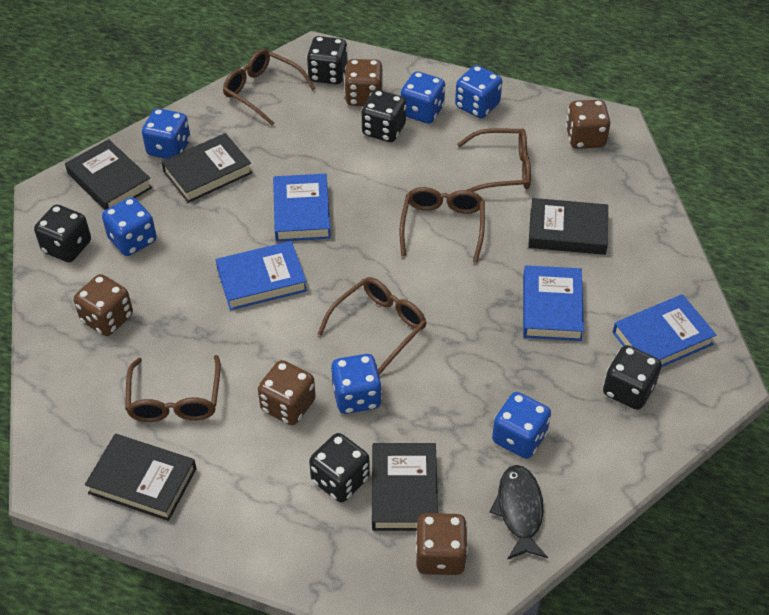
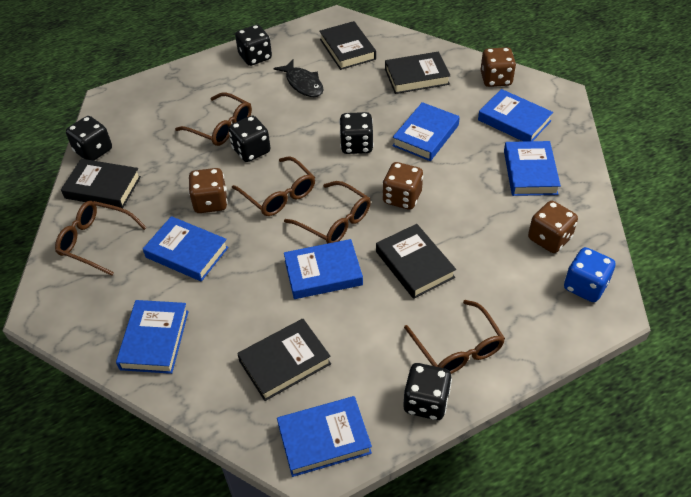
blue book: 4 -> 7
blue dice: 6 -> 1
brown dice: 5 -> 4

